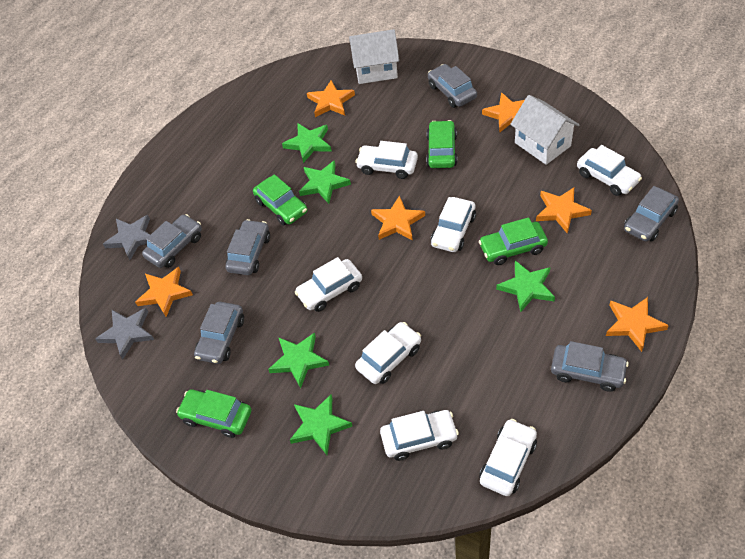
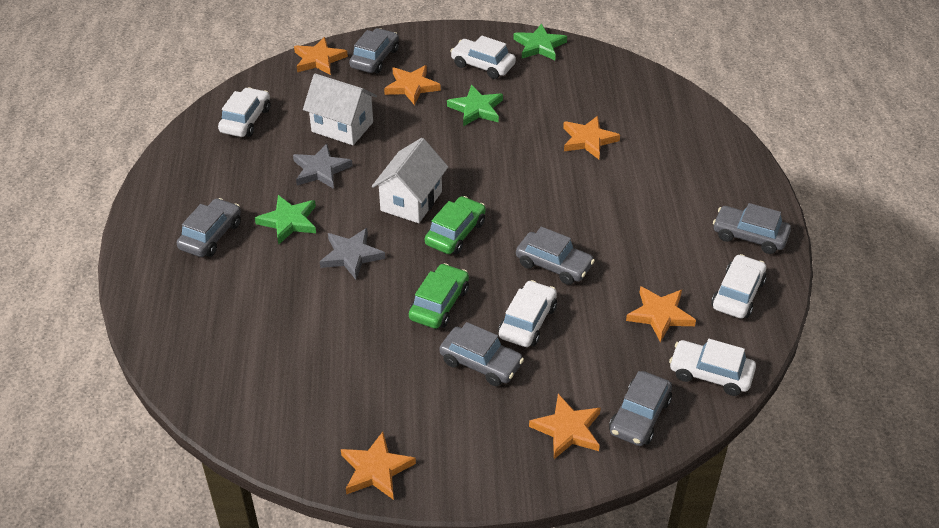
green car: 4 -> 2
green star: 5 -> 3
white car: 7 -> 5

